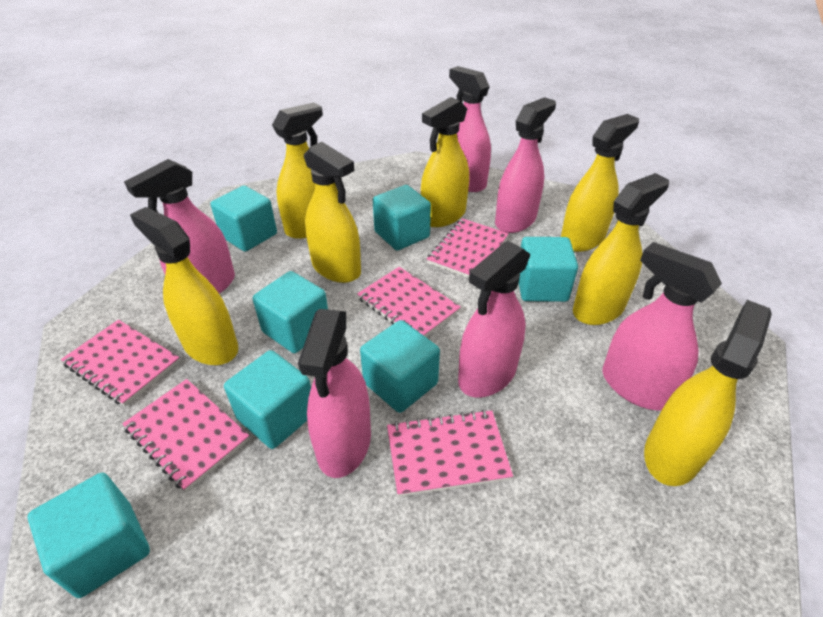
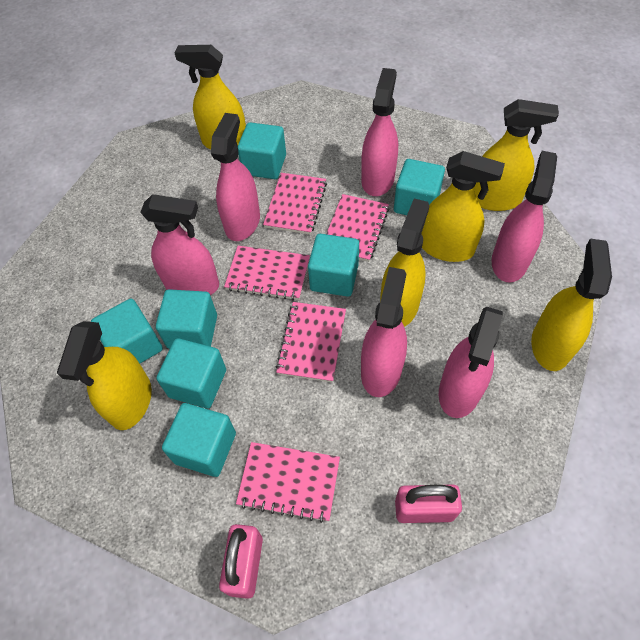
pink padlock: 0 -> 2
yellow spray bottle: 7 -> 6

